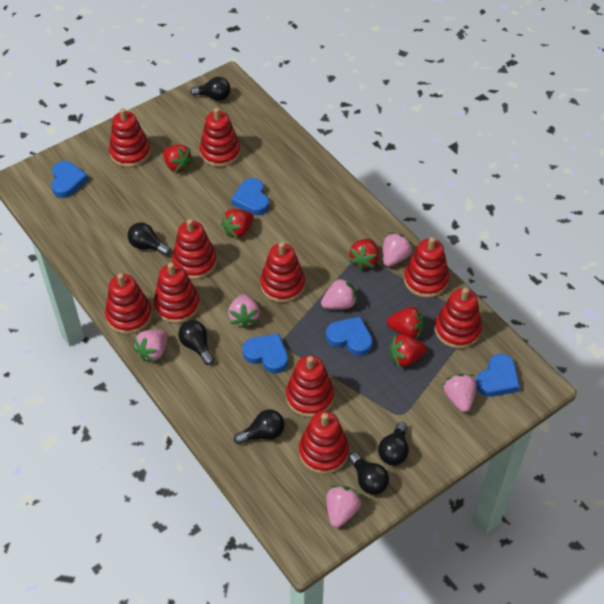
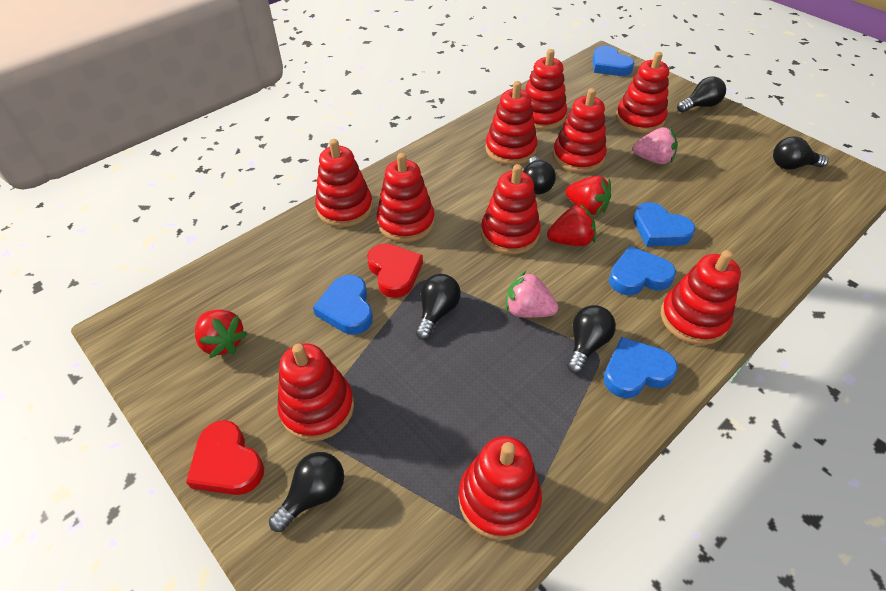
pink strawberry: 6 -> 2
red heart: 0 -> 2
red strawberry: 5 -> 3

